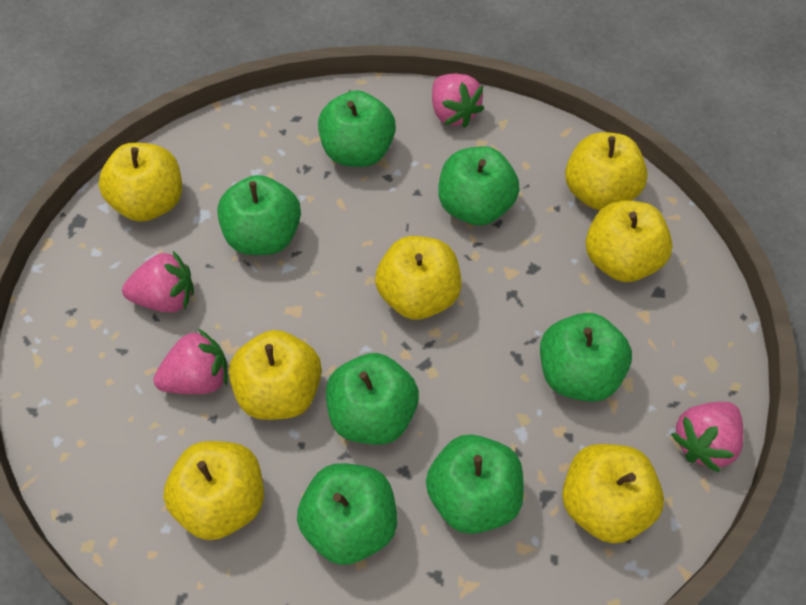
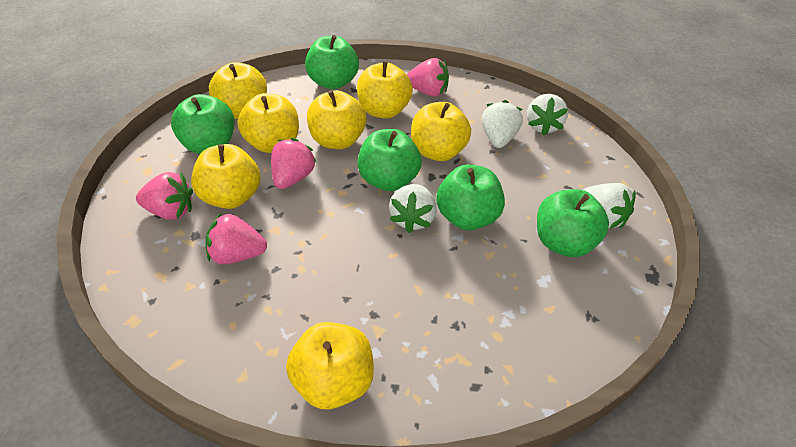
green apple: 7 -> 5
white strawberry: 0 -> 4

